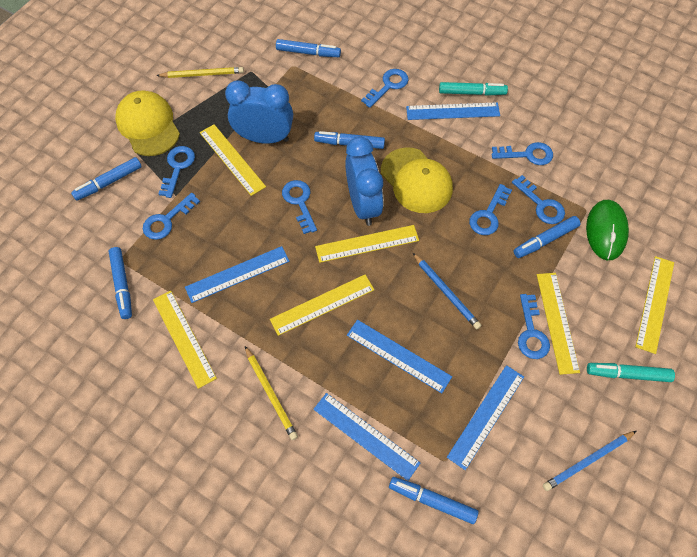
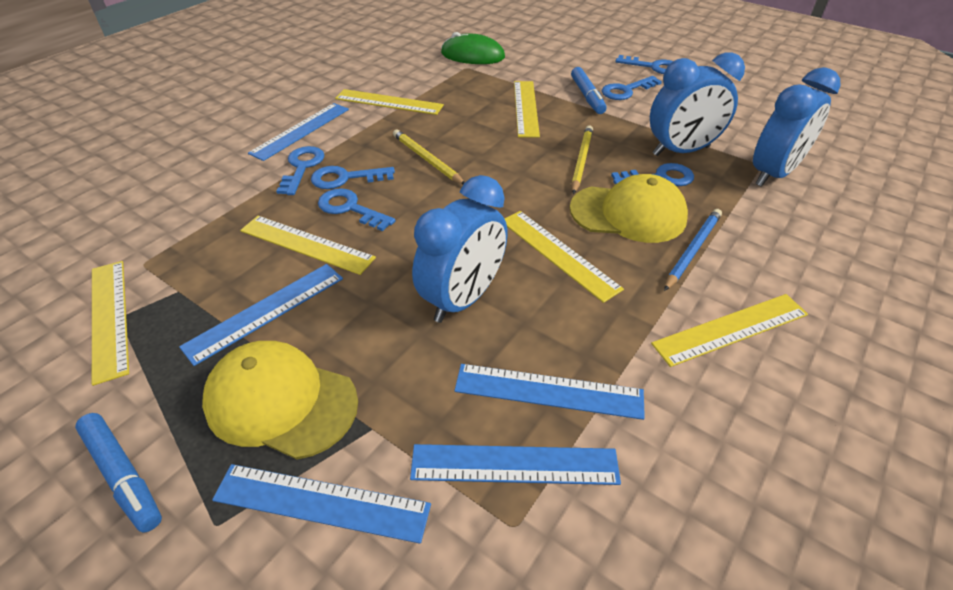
blue clock: 2 -> 3
blue key: 8 -> 6
blue marker: 6 -> 2
blue pencil: 2 -> 1
turquoise marker: 2 -> 0

